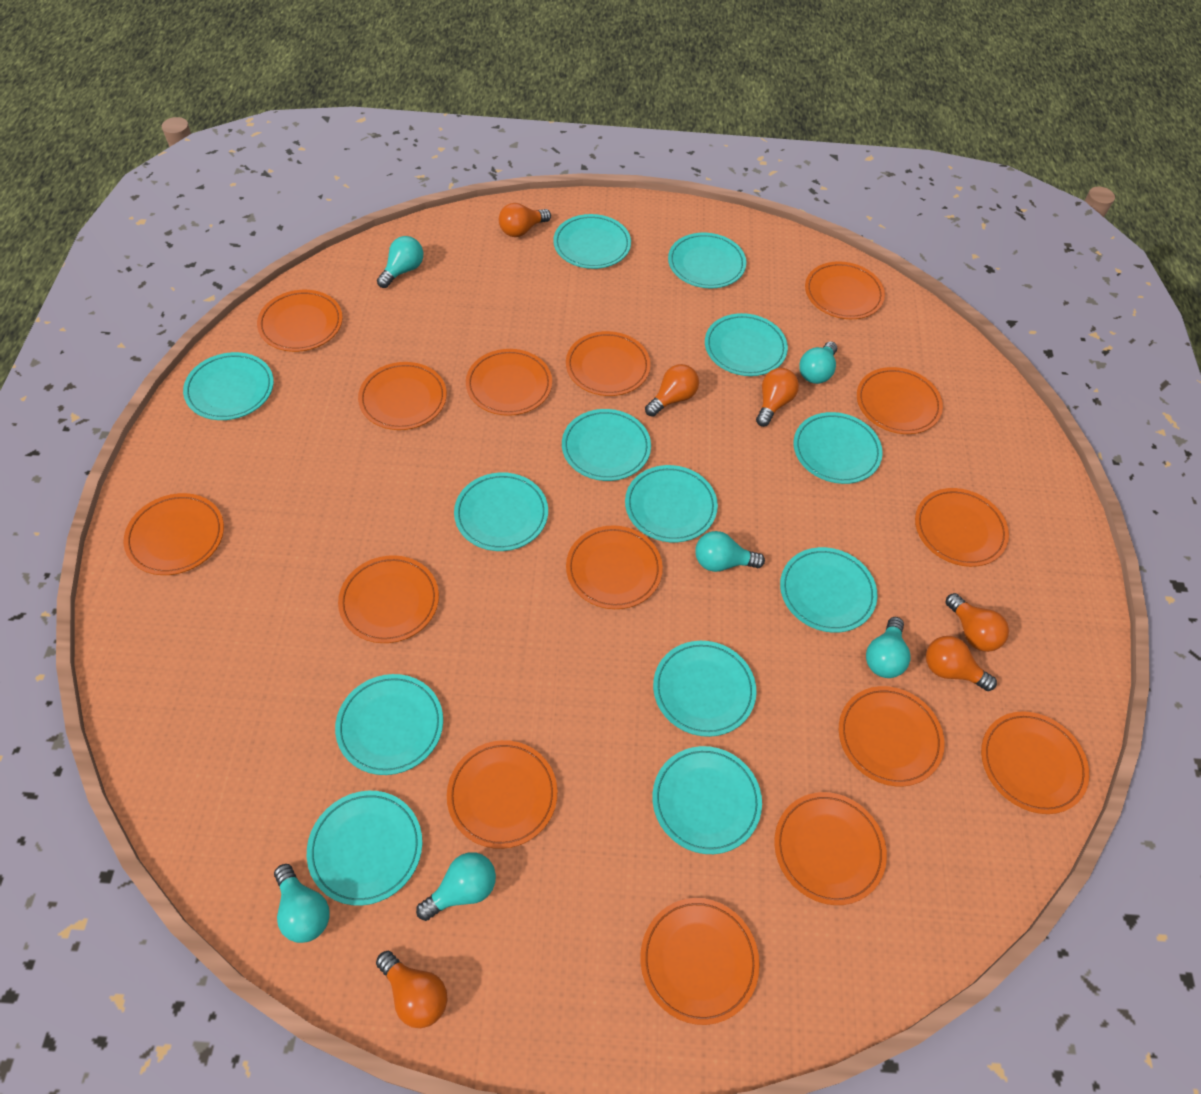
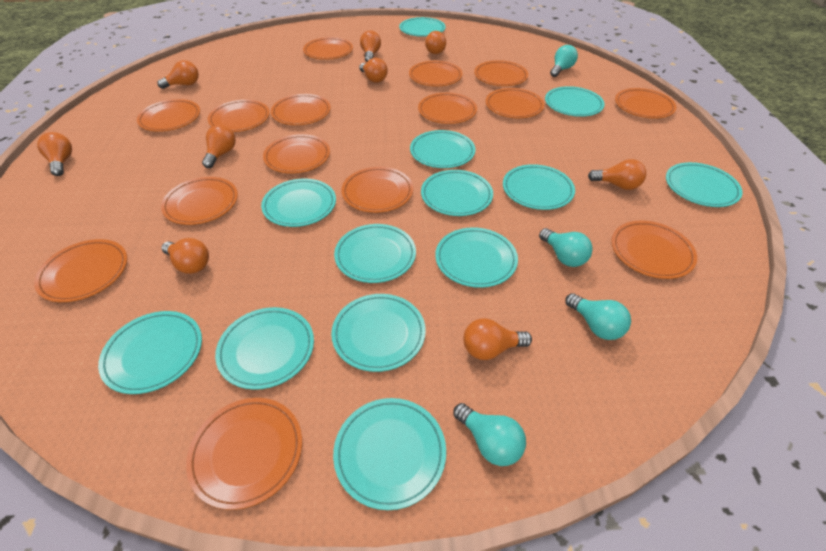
orange light bulb: 6 -> 9
turquoise light bulb: 6 -> 4

